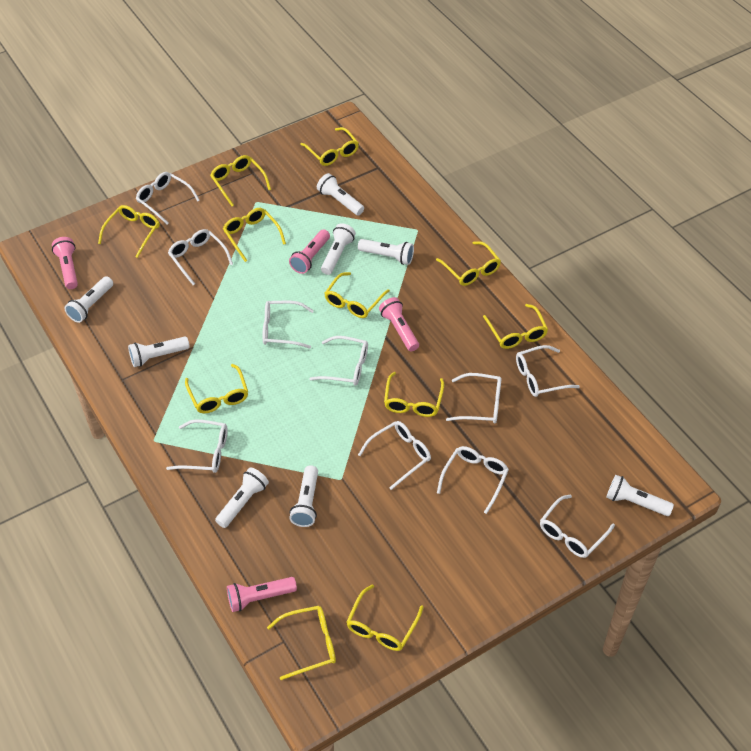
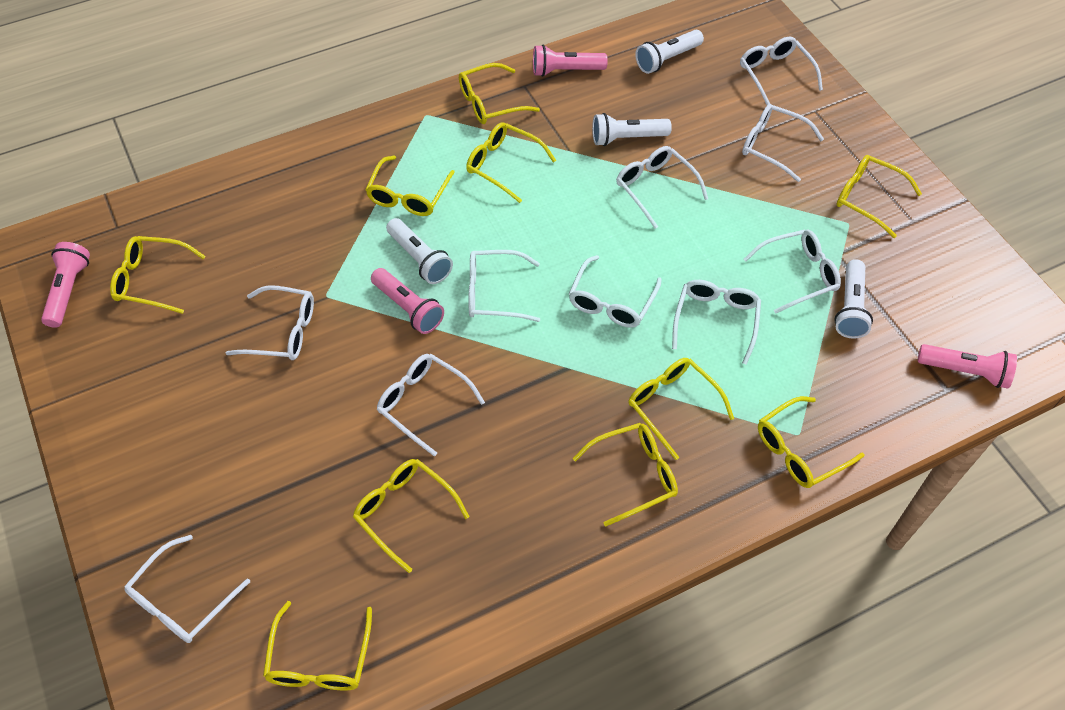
white flashlight: 8 -> 4
yellow glasses: 11 -> 10

